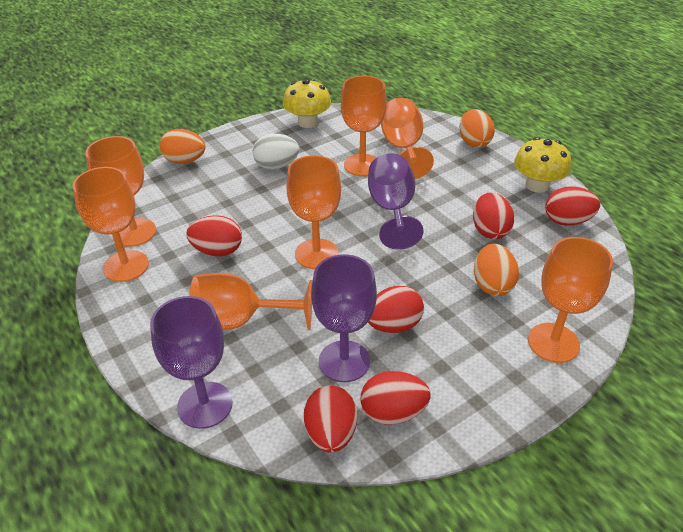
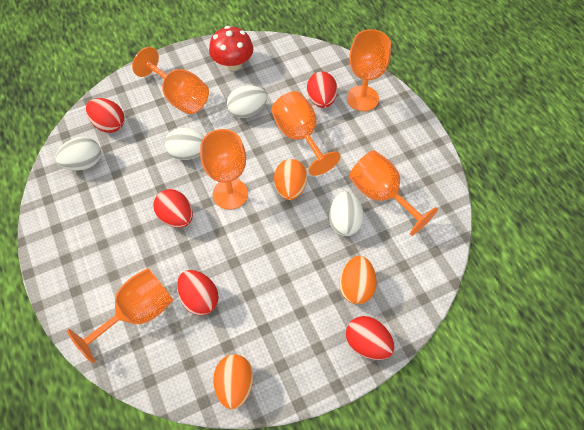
orange goblet: 7 -> 6
purple goblet: 3 -> 0
red egg: 6 -> 5
red mushroom: 0 -> 1
white egg: 1 -> 4
yellow mushroom: 2 -> 0

